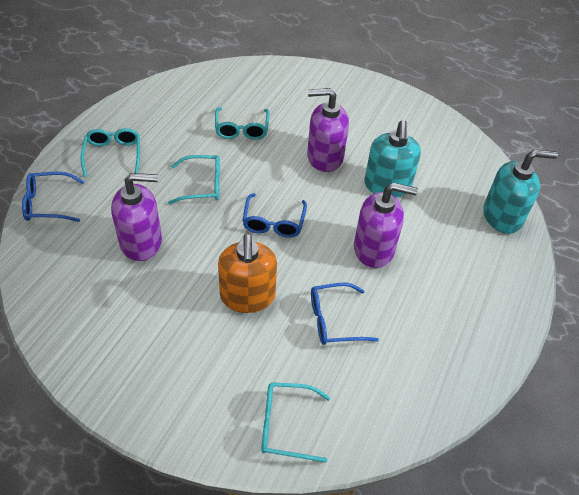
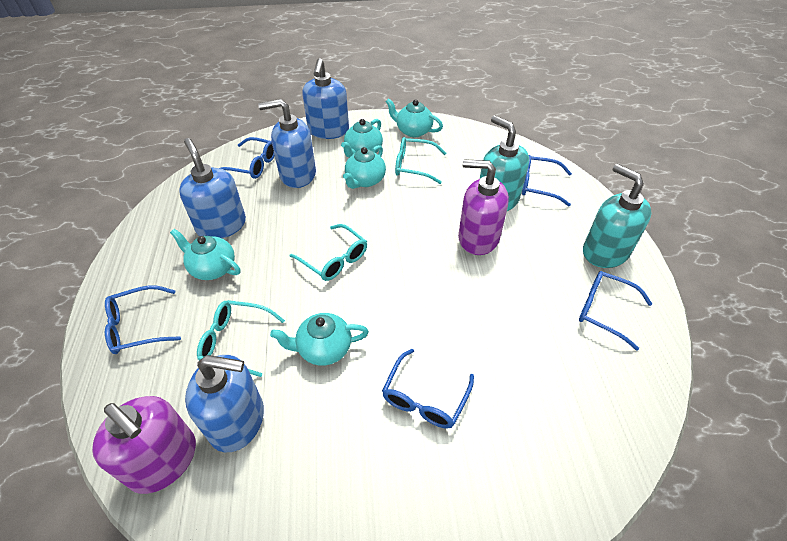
blue glasses: 3 -> 5
blue soap dispenser: 0 -> 4
orange soap dispenser: 1 -> 0
purple soap dispenser: 3 -> 2
turquoise glasses: 4 -> 3
turquoise teapot: 0 -> 5

